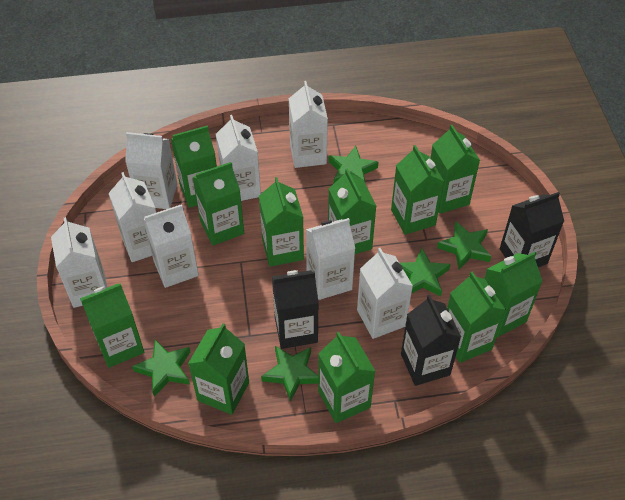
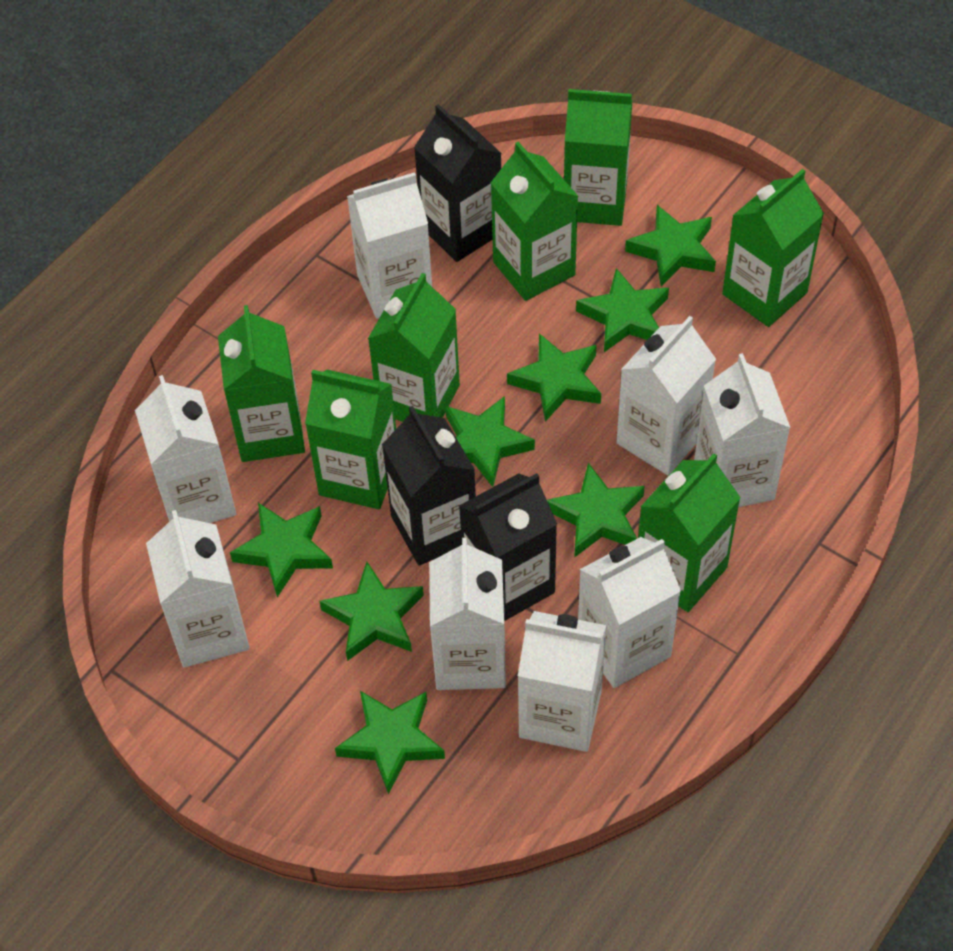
green carton: 11 -> 7
green star: 5 -> 8

